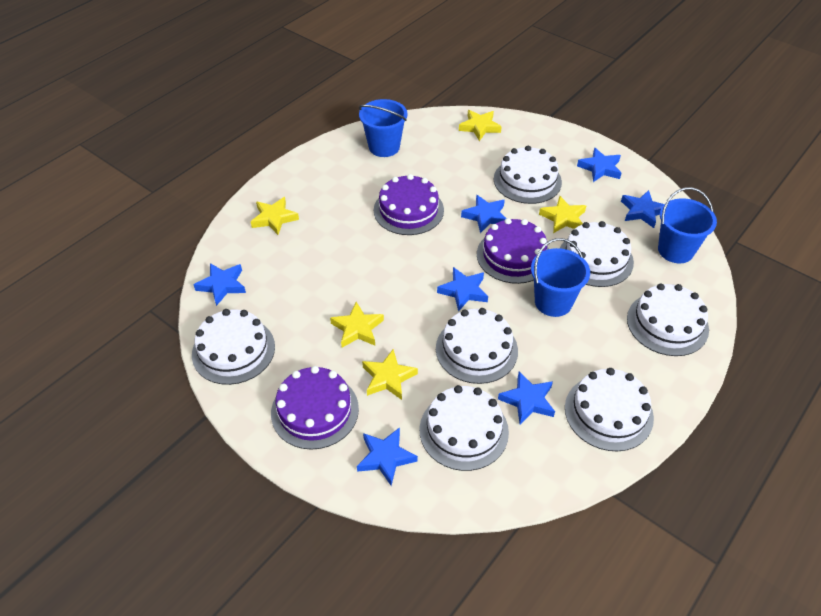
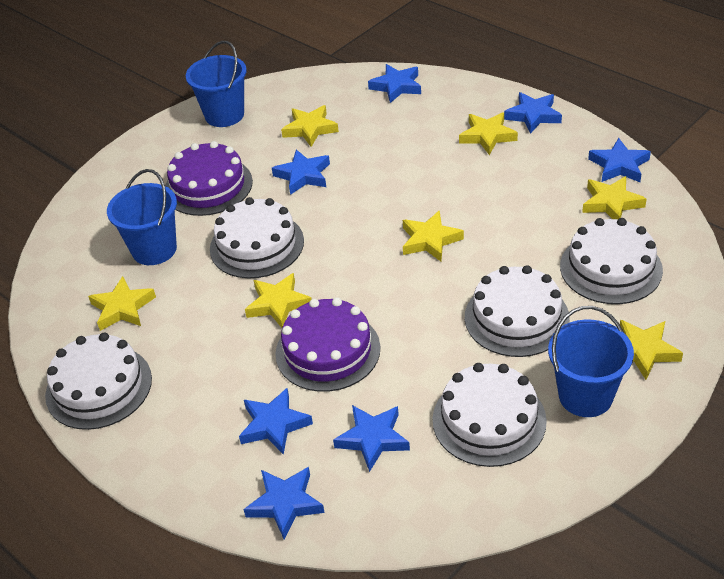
purple cake: 3 -> 2
white cake: 7 -> 5
yellow star: 5 -> 7

